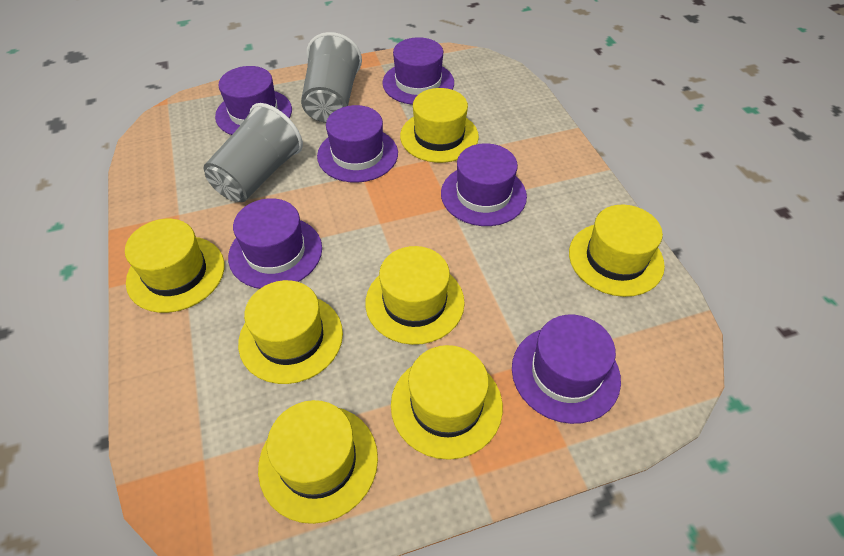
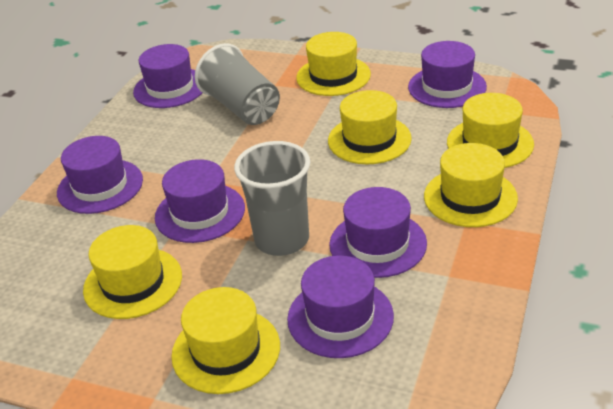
yellow hat: 7 -> 6

